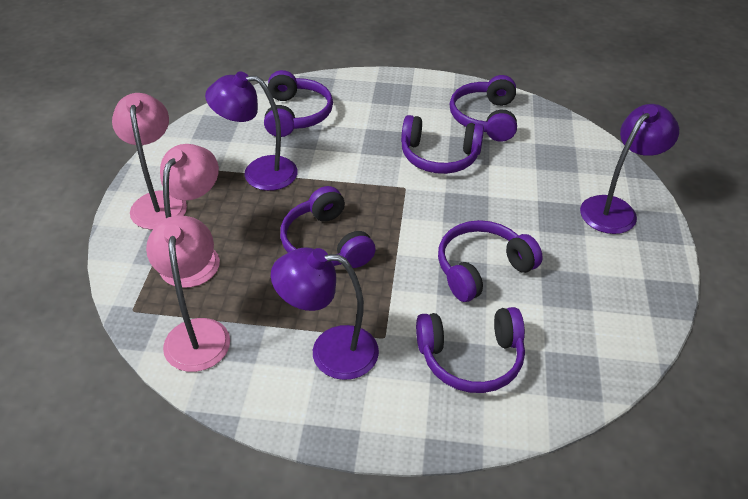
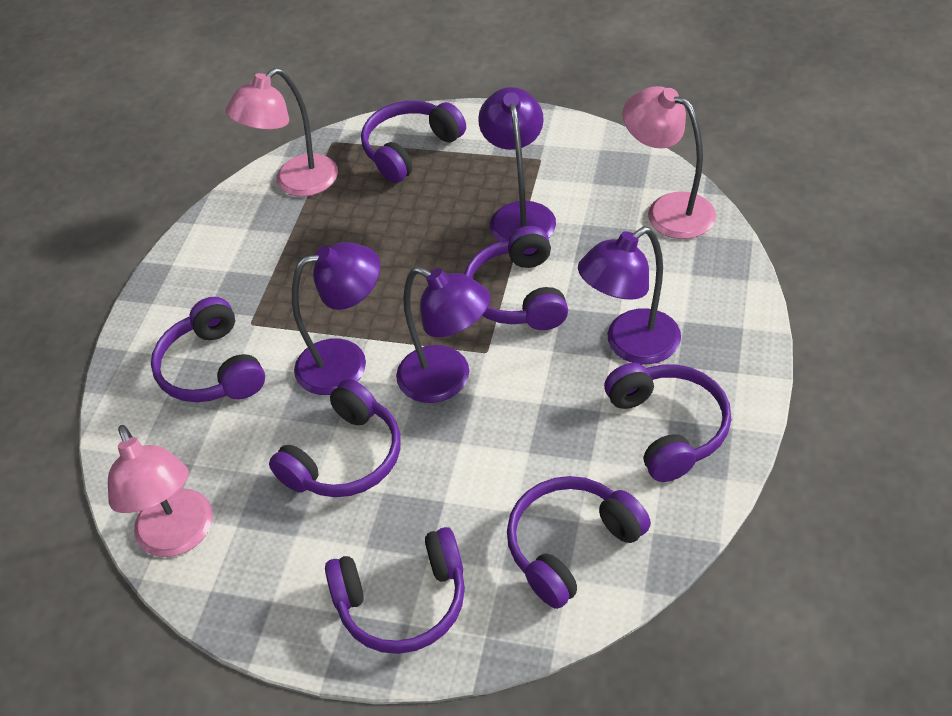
purple headphones: 6 -> 7
purple lamp: 3 -> 4

